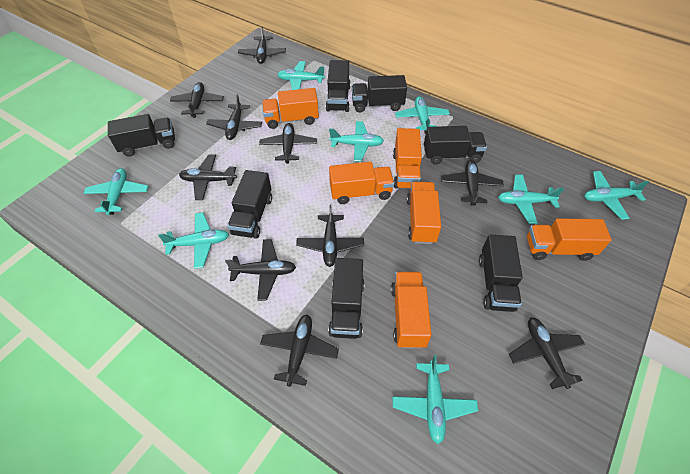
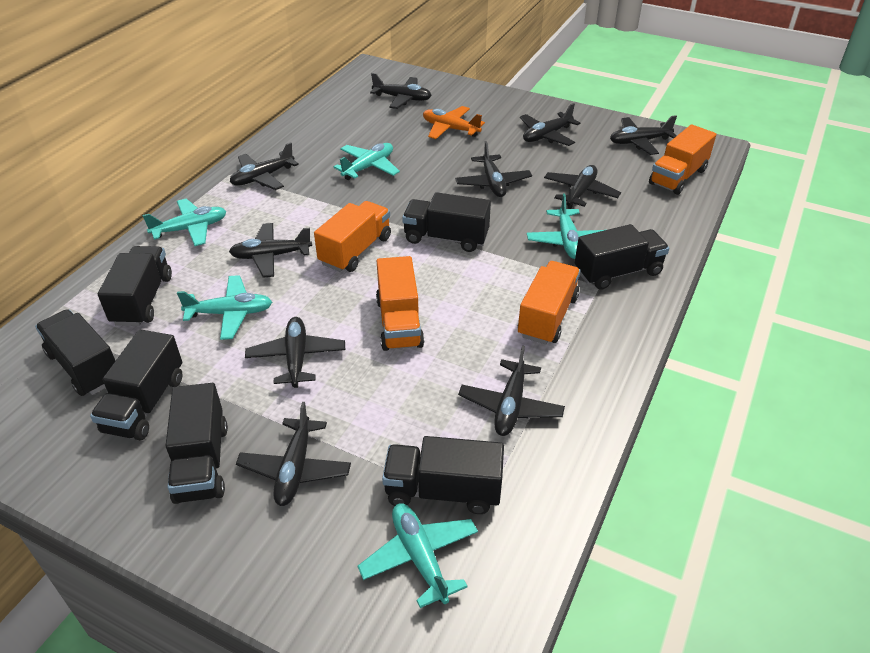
orange plane: 0 -> 1
orange truck: 6 -> 4
turquoise plane: 8 -> 5

